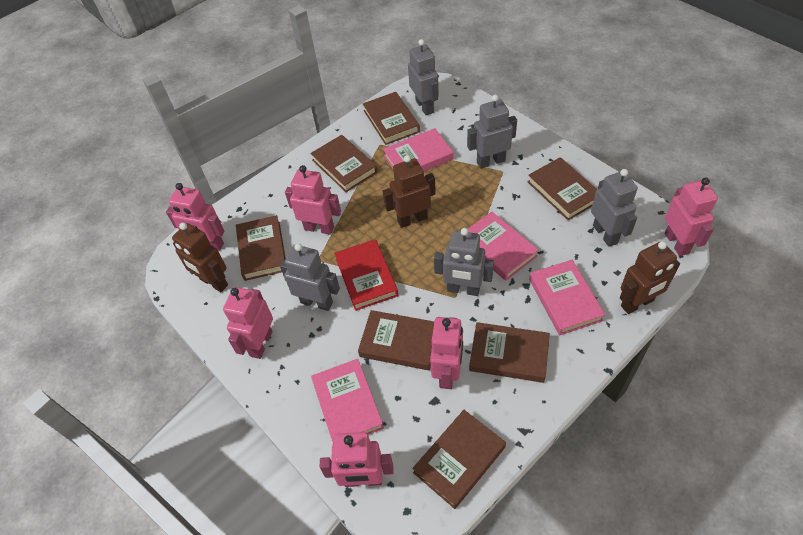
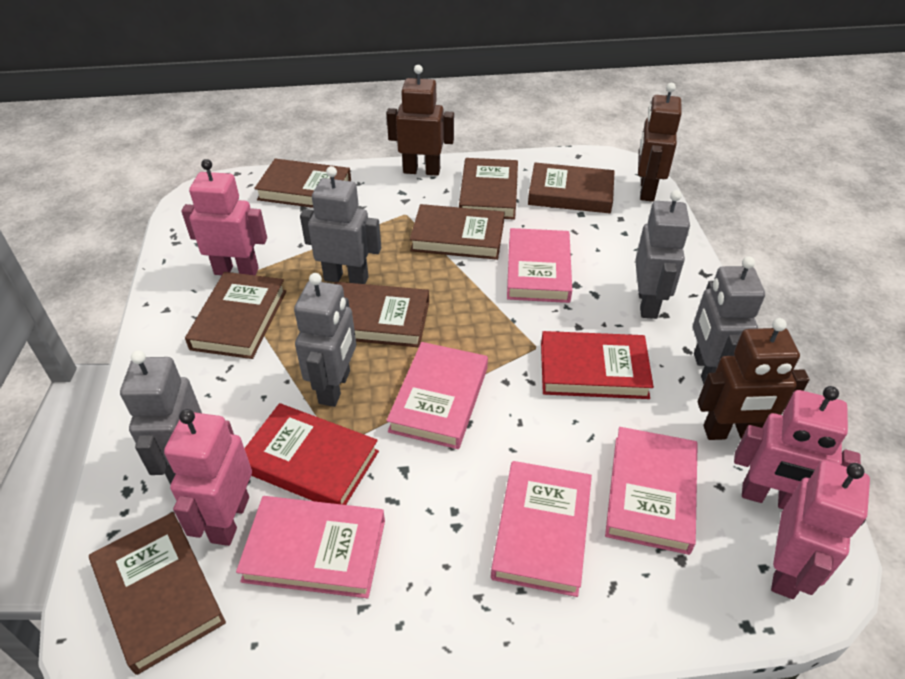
pink book: 4 -> 5
pink robot: 6 -> 4
red book: 1 -> 2

